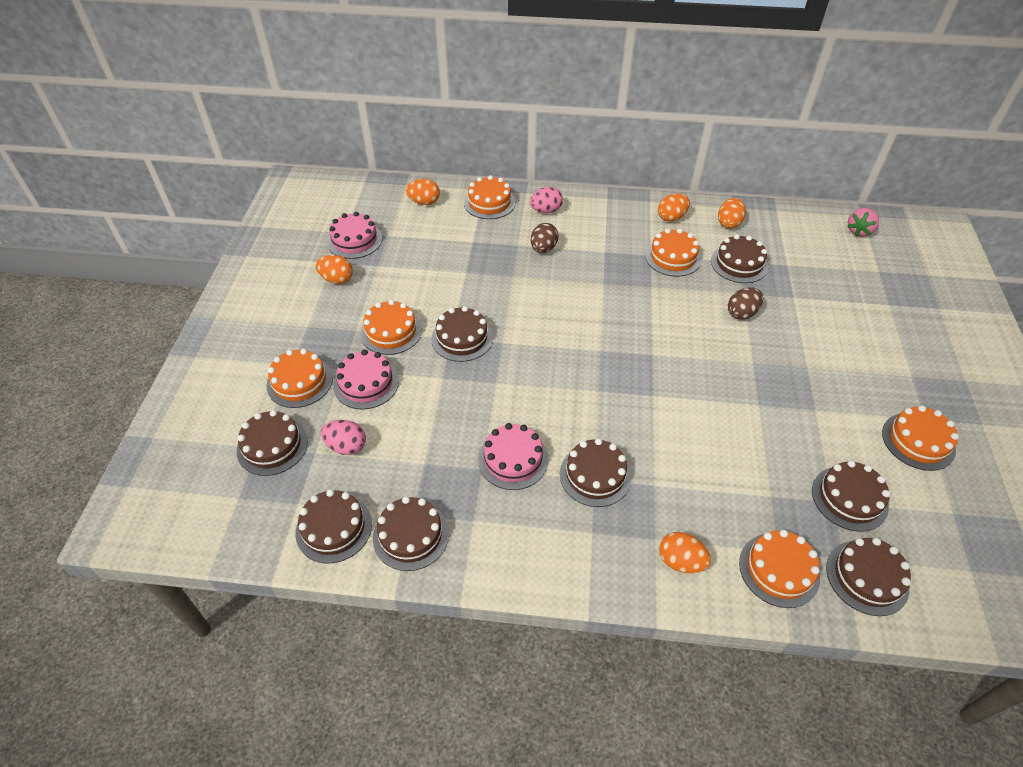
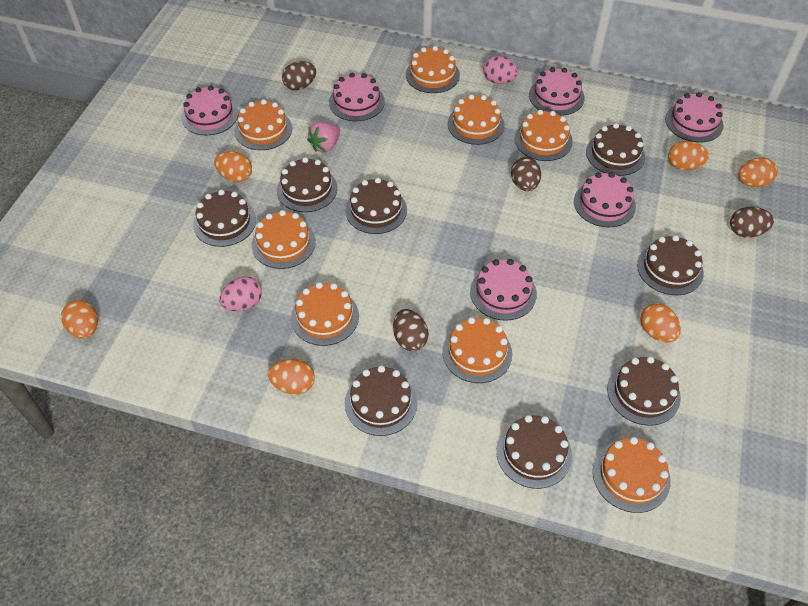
brown egg: 2 -> 4
orange cake: 6 -> 8
orange egg: 5 -> 6
pink cake: 3 -> 6

